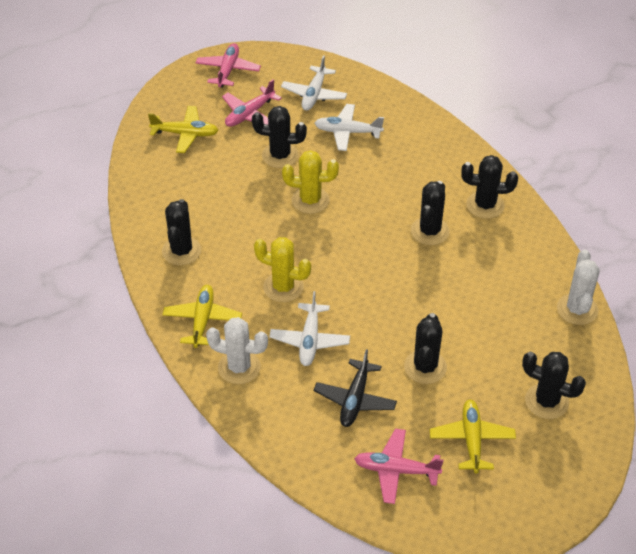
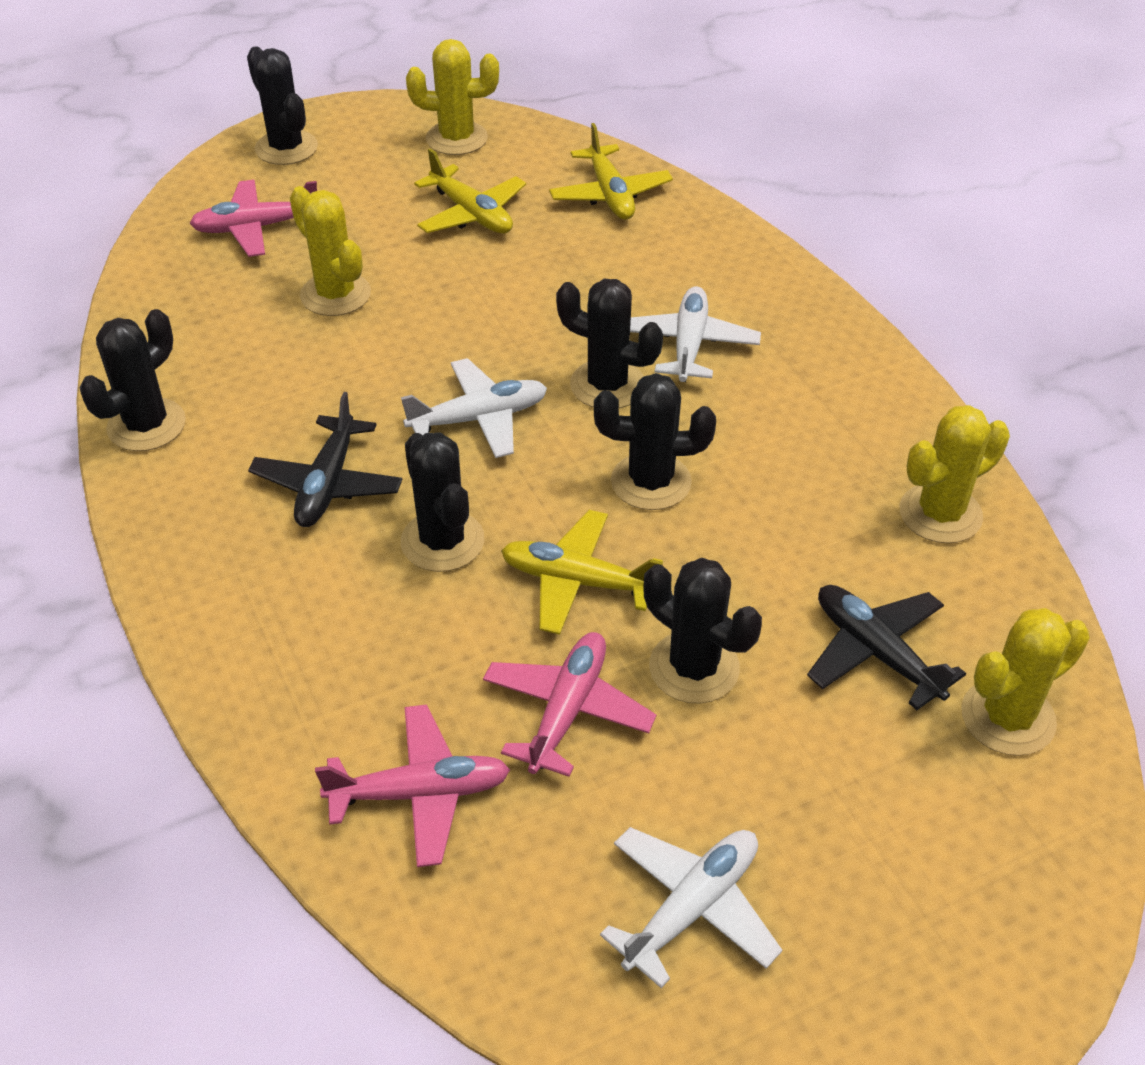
black plane: 1 -> 2
white cactus: 2 -> 0
yellow cactus: 2 -> 4

